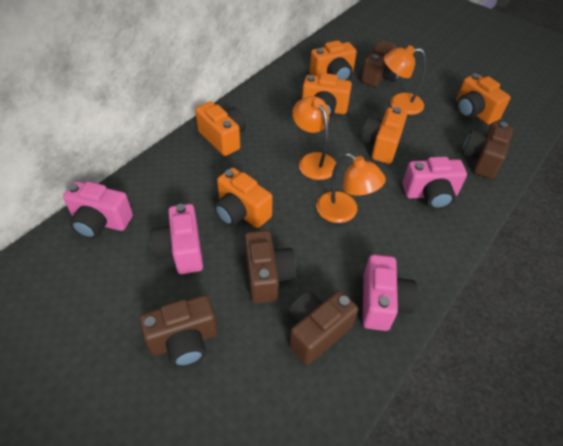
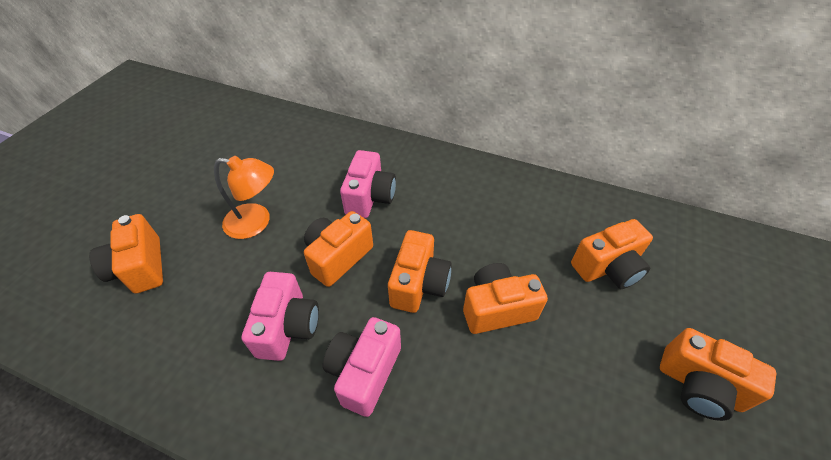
brown camera: 5 -> 0
orange lamp: 3 -> 1
pink camera: 4 -> 3

